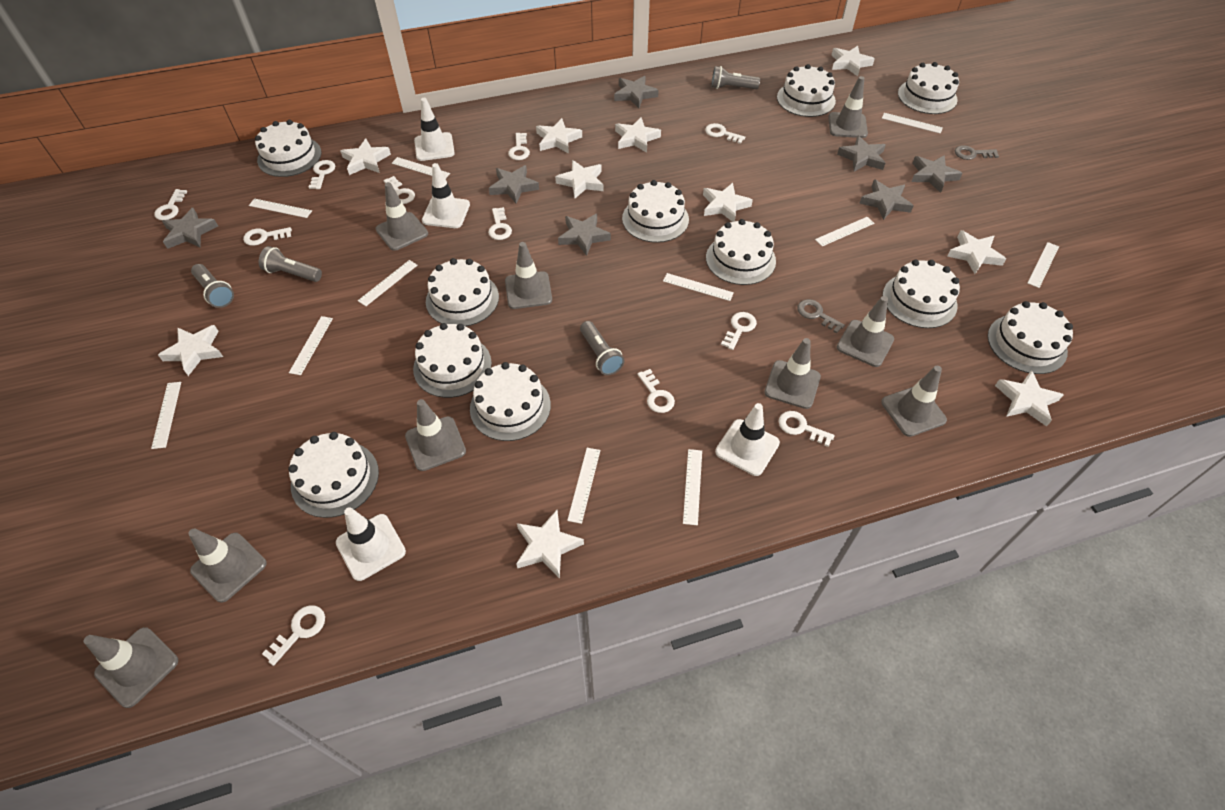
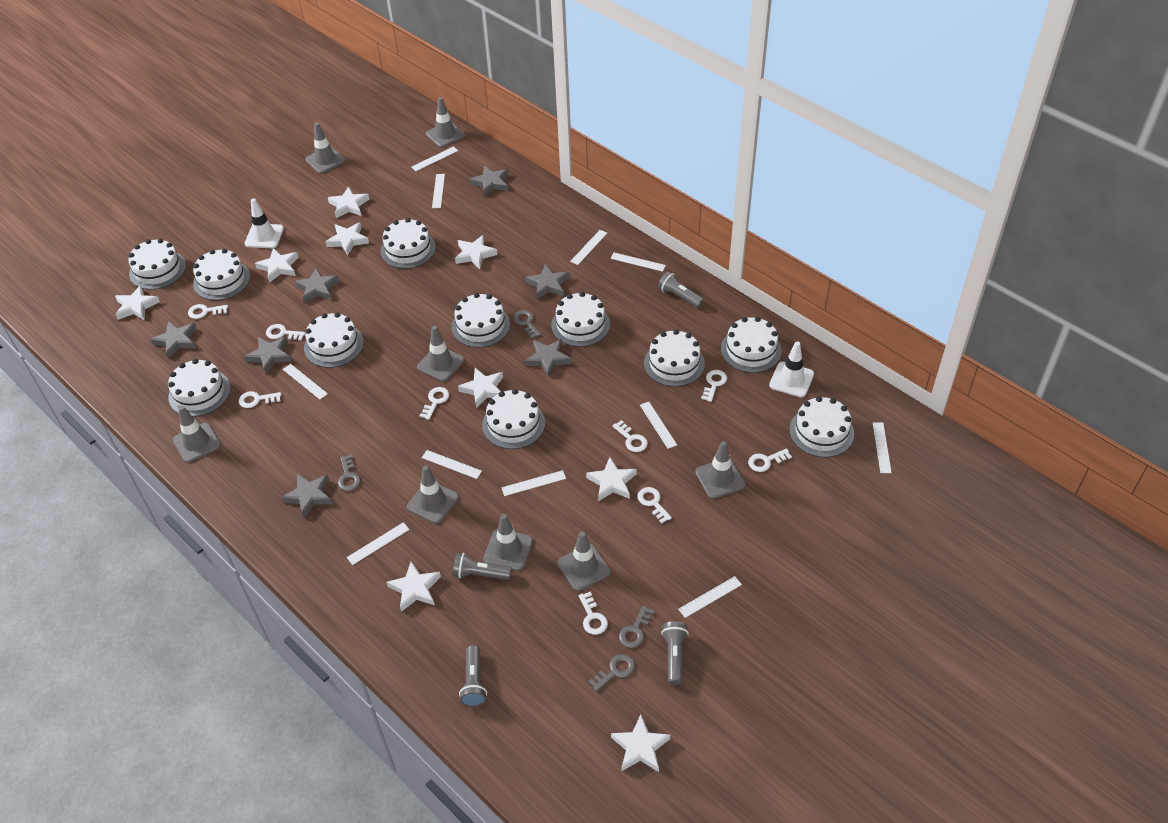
grey key: 2 -> 4
grey traffic cone: 9 -> 8
white key: 11 -> 9
white star: 10 -> 9
white traffic cone: 4 -> 2

